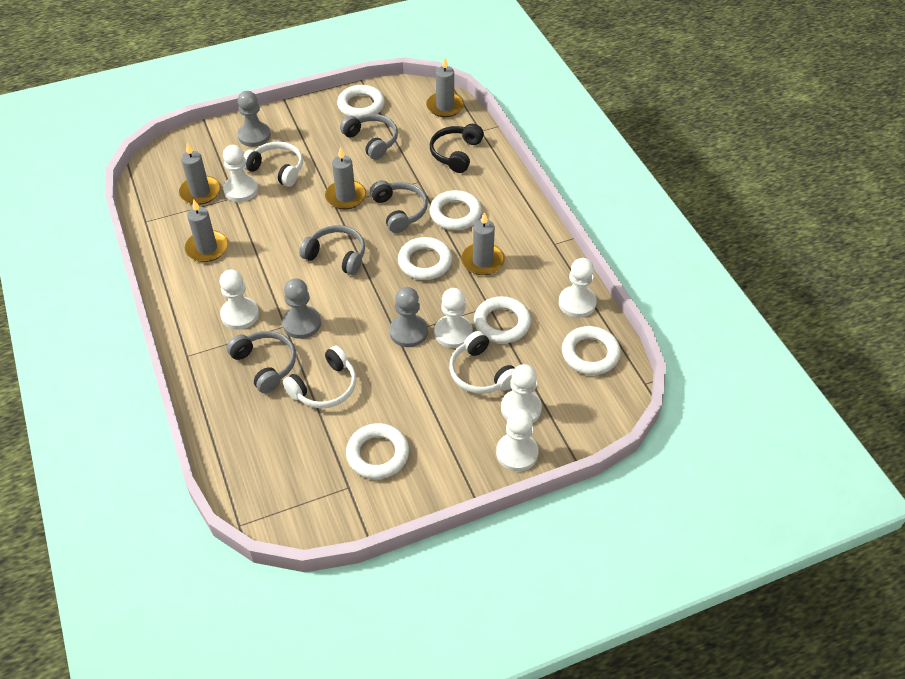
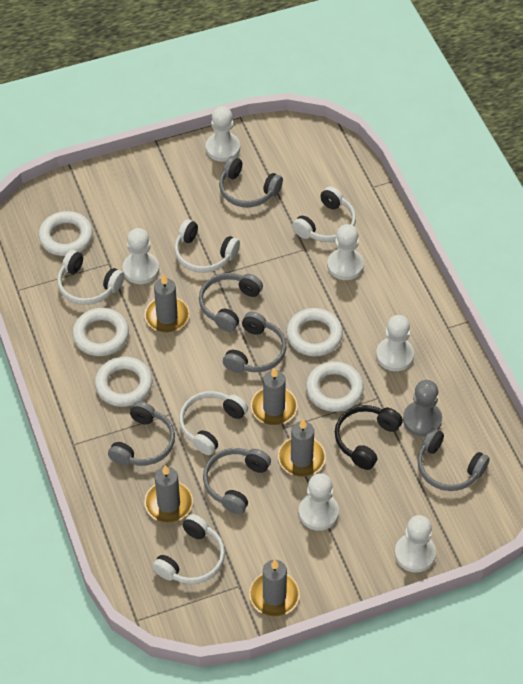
grey headphones: 4 -> 6
grey pawn: 3 -> 1
white headphones: 3 -> 5
white ring: 6 -> 5

